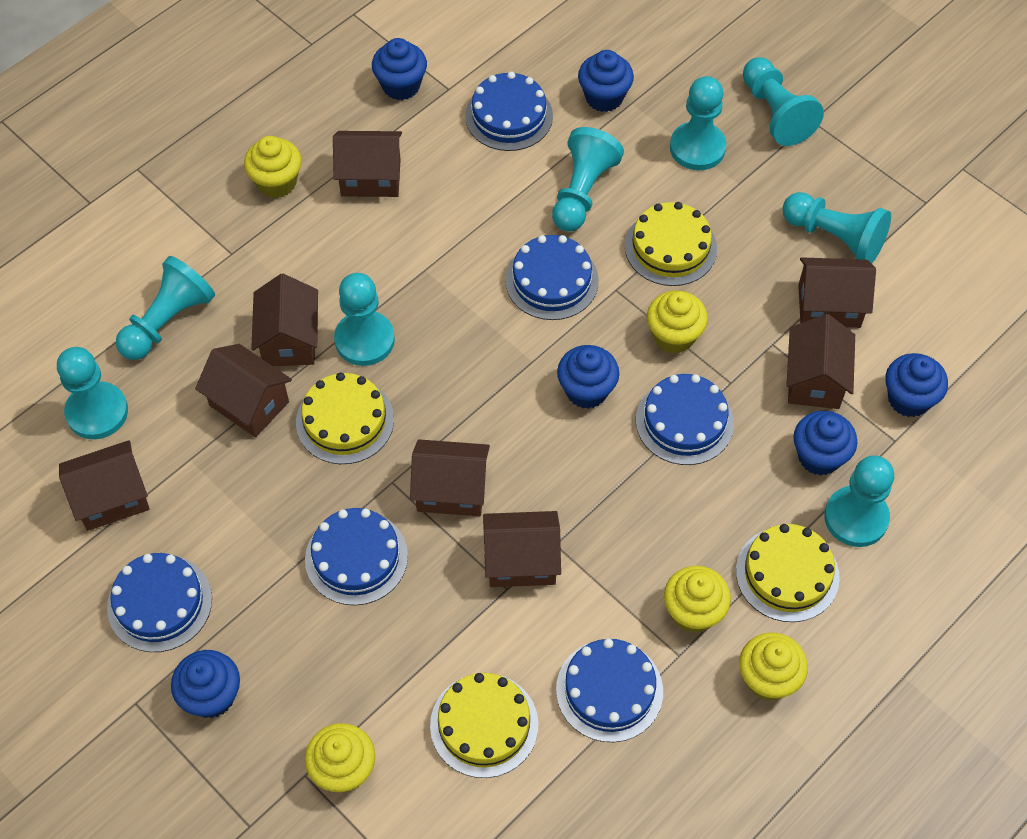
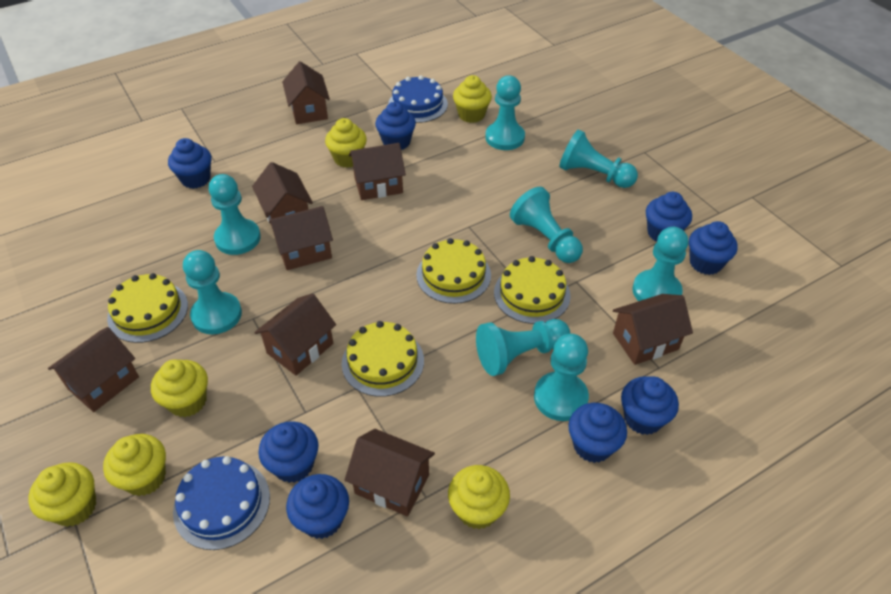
blue cake: 6 -> 2
blue cupcake: 6 -> 8
yellow cupcake: 5 -> 6

